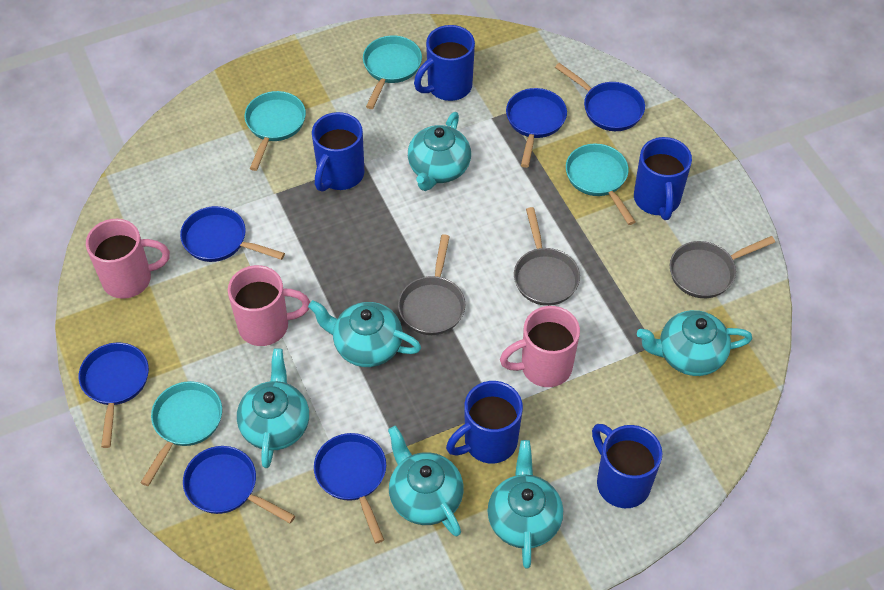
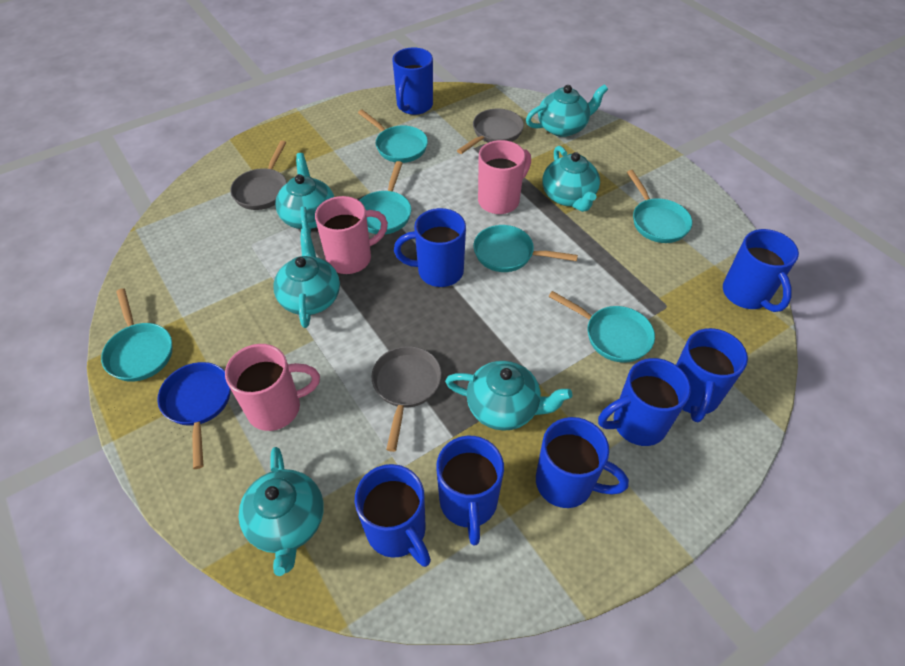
blue mug: 5 -> 8
blue pan: 6 -> 1
turquoise pan: 4 -> 6

